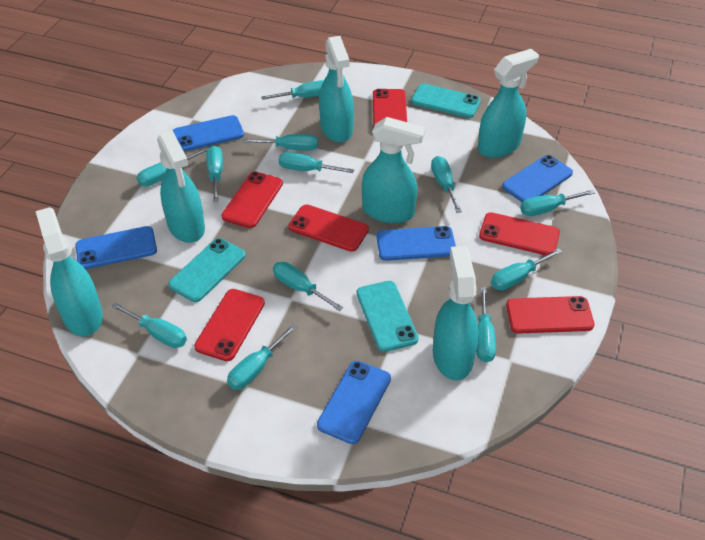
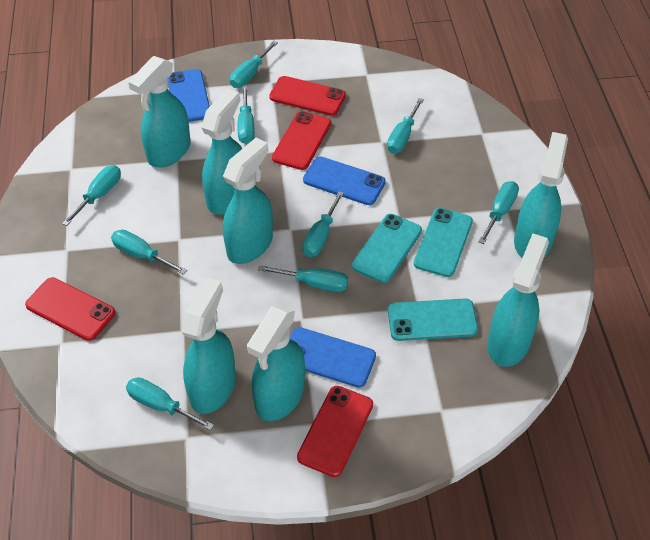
blue phone: 5 -> 3
red phone: 6 -> 4
turquoise screwdriver: 12 -> 9
turquoise spray bottle: 6 -> 7

